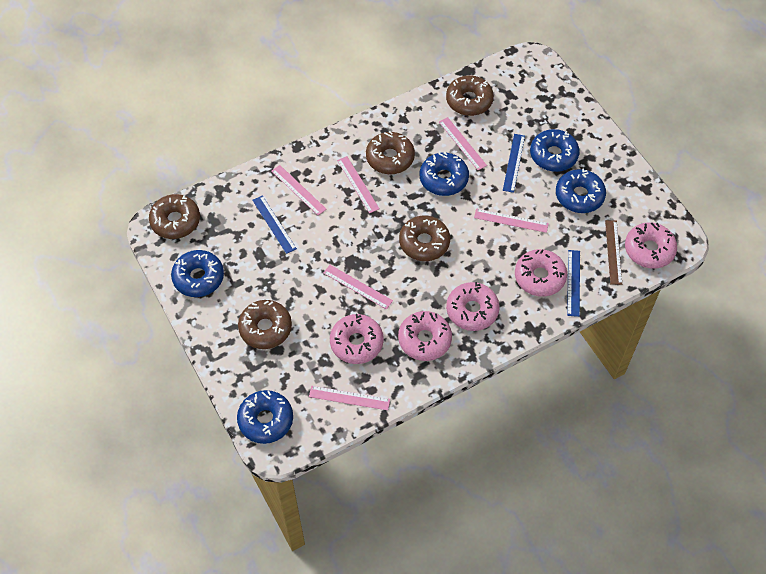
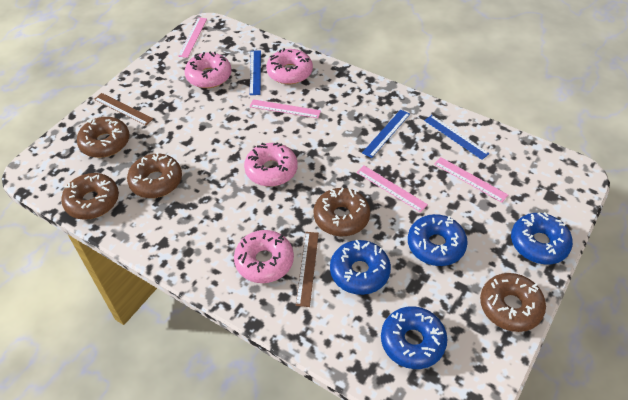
blue donut: 5 -> 4
brown ruler: 1 -> 2
pink donut: 5 -> 4
pink ruler: 6 -> 4

